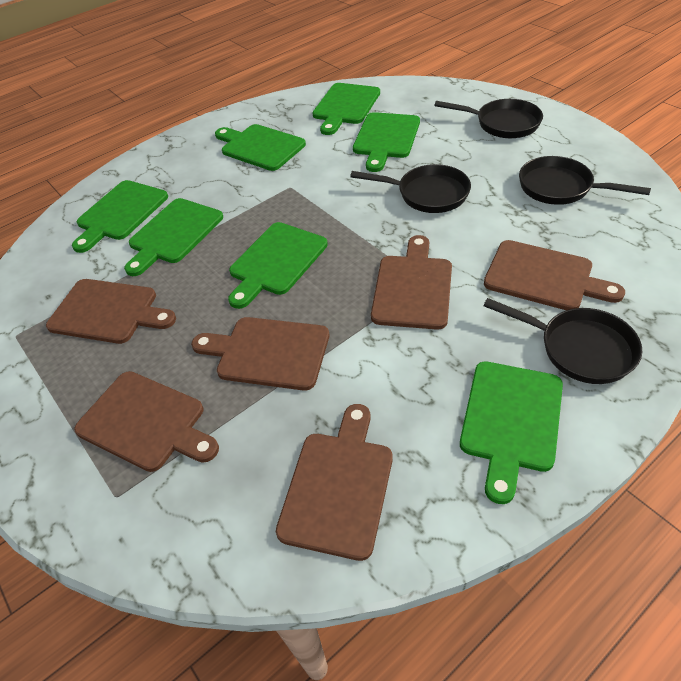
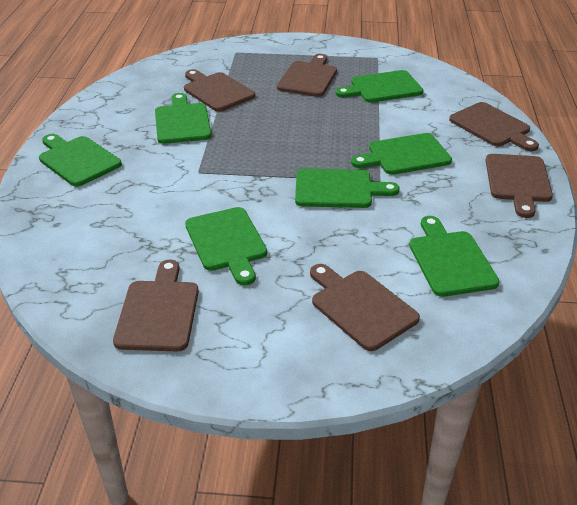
black pan: 4 -> 0

